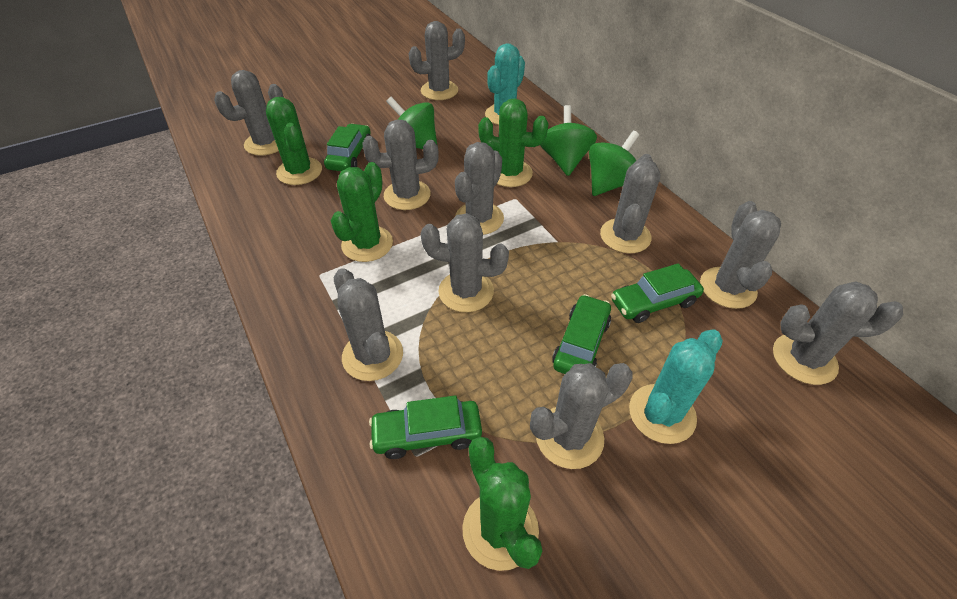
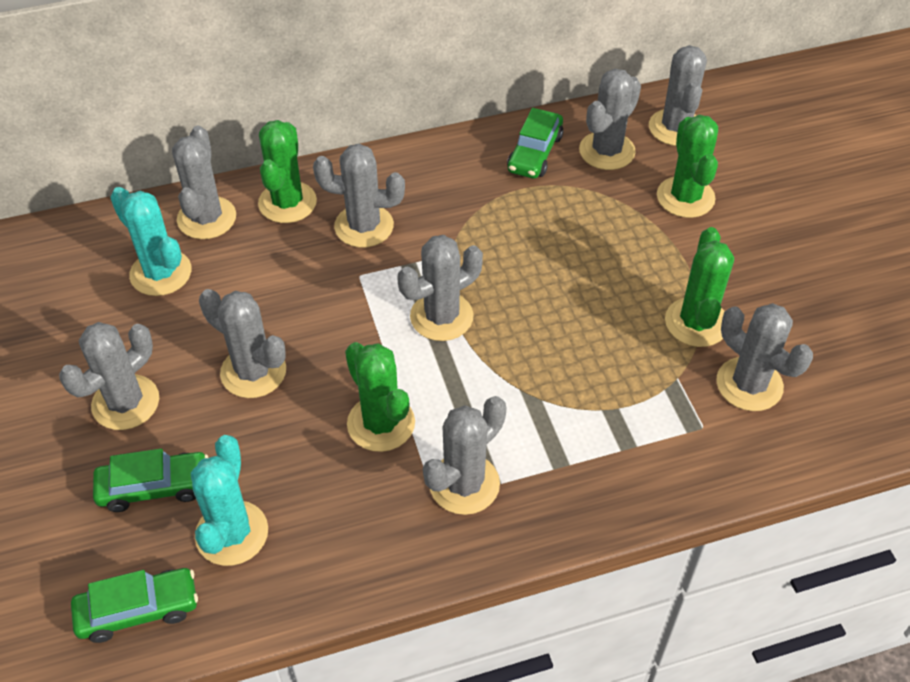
green car: 4 -> 3
green spinning top: 3 -> 0
grey cactus: 10 -> 9

